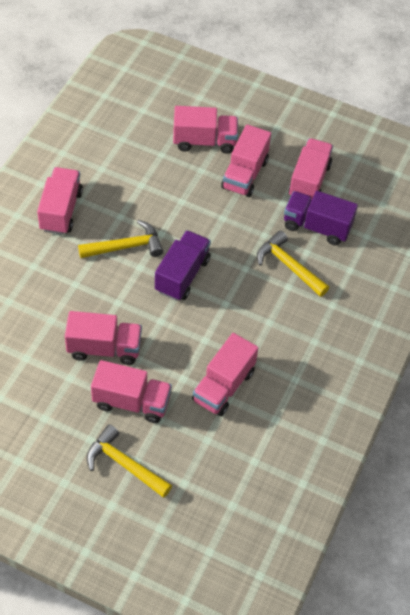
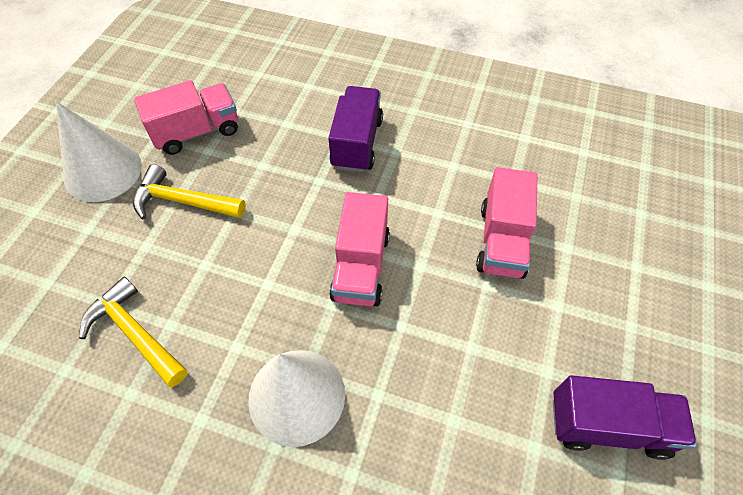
pink truck: 7 -> 3
white cone: 0 -> 2
yellow hammer: 3 -> 2

